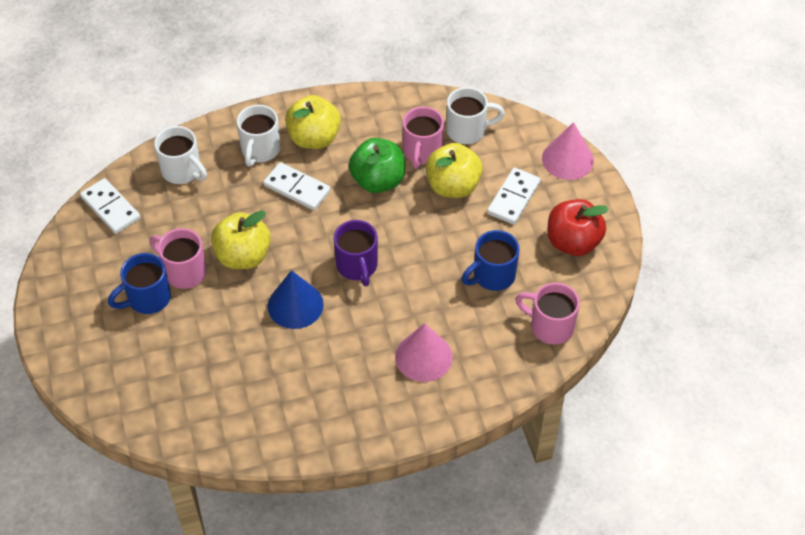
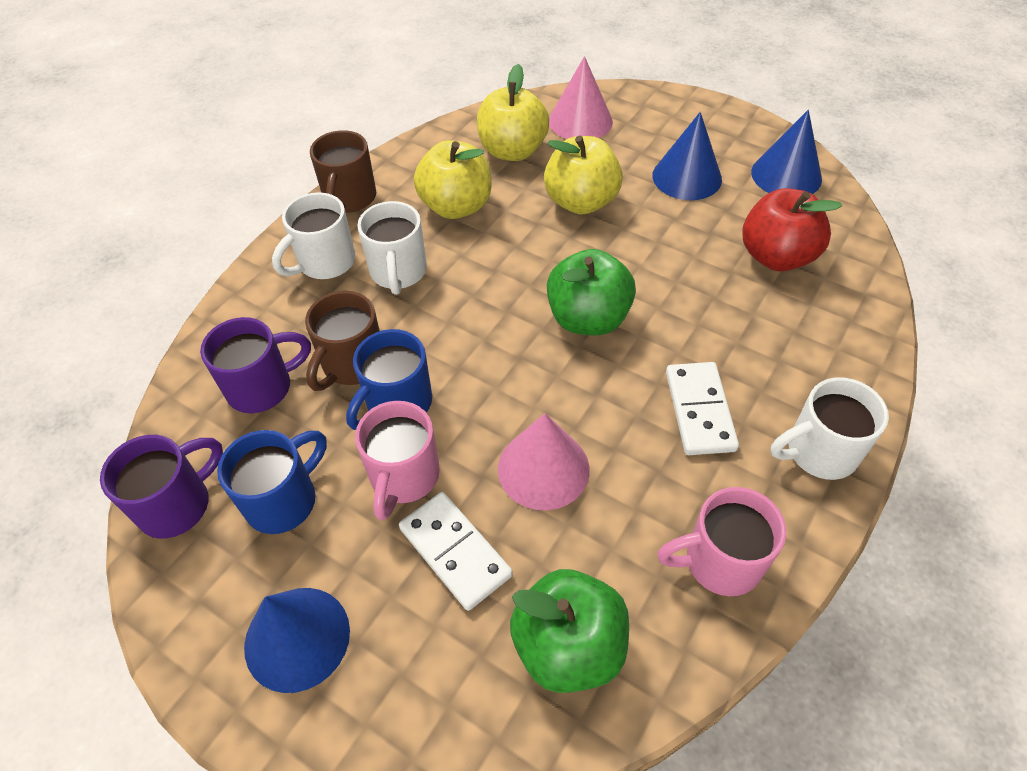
blue cone: 1 -> 3
brown mug: 0 -> 2
green apple: 1 -> 2
pink mug: 3 -> 2
purple mug: 1 -> 2
white domino: 3 -> 2

